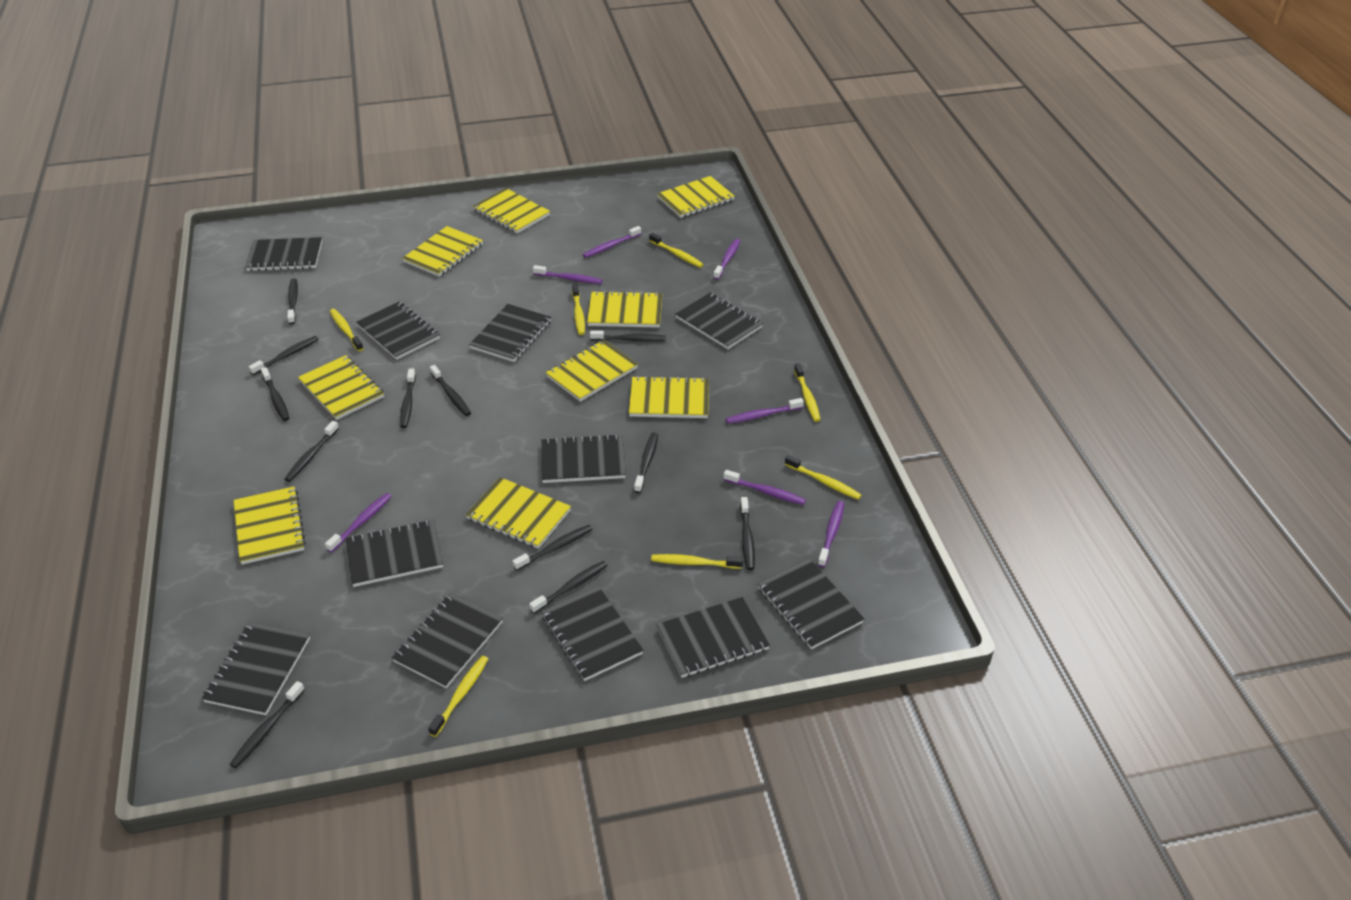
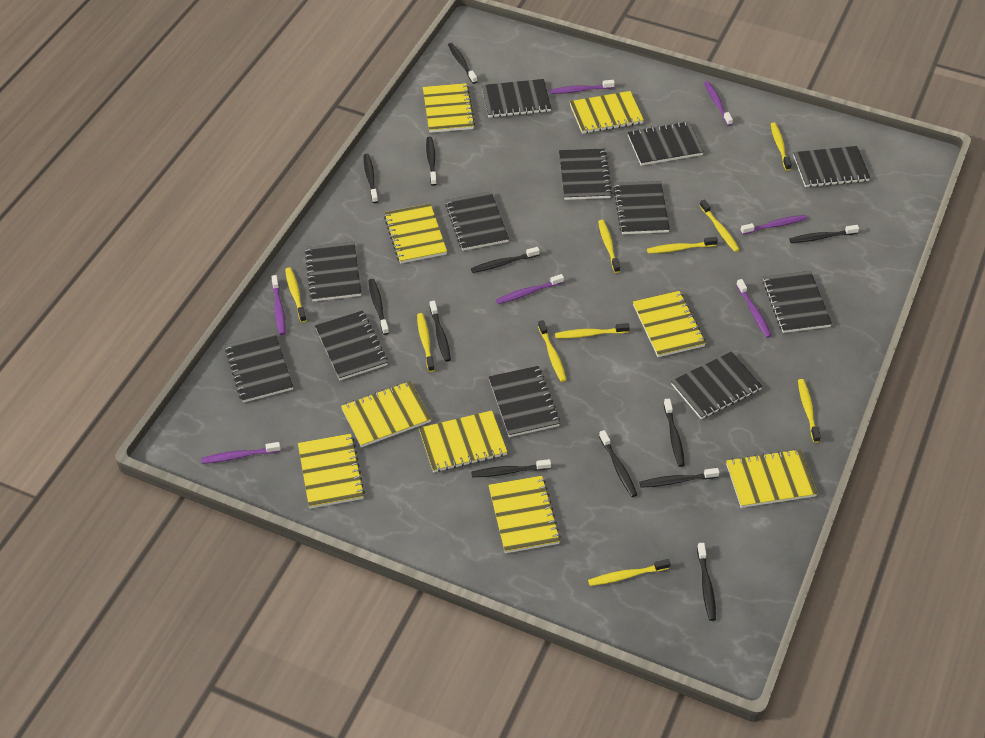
black notebook: 11 -> 12
yellow toothbrush: 7 -> 10

